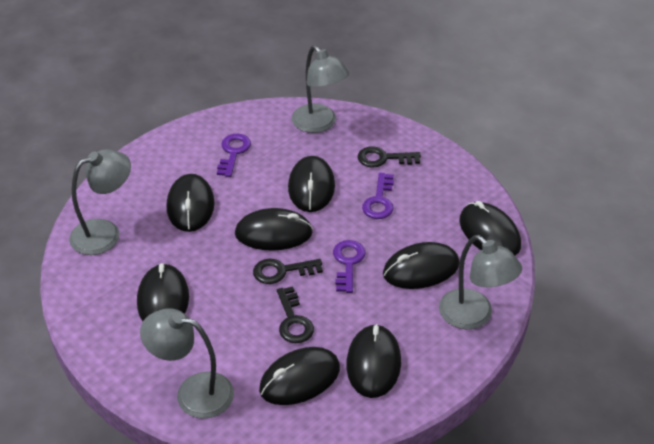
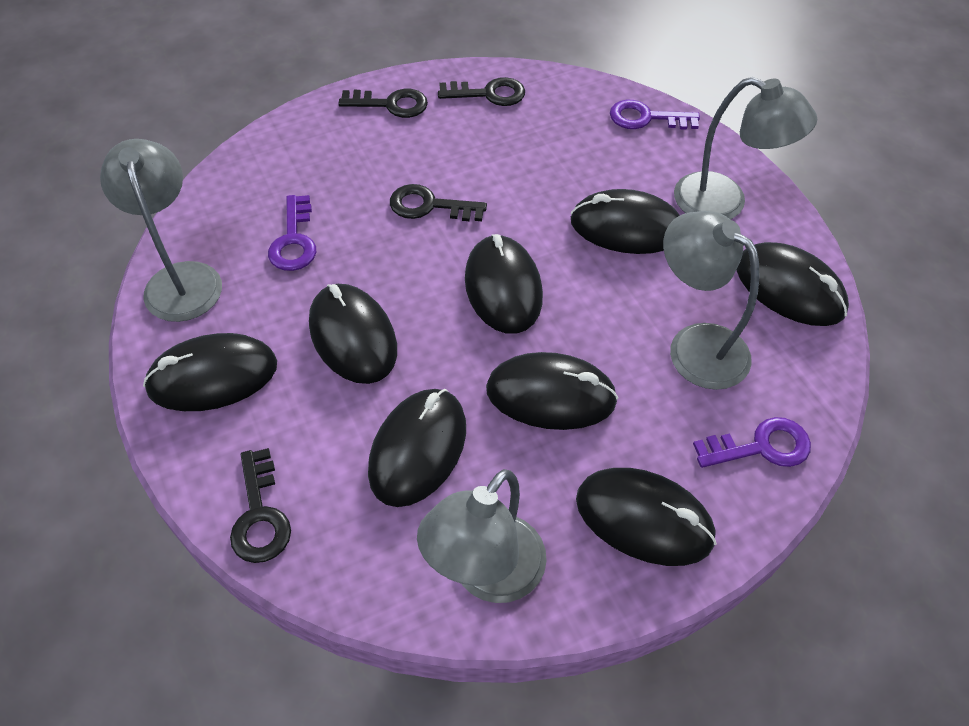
black key: 3 -> 4

